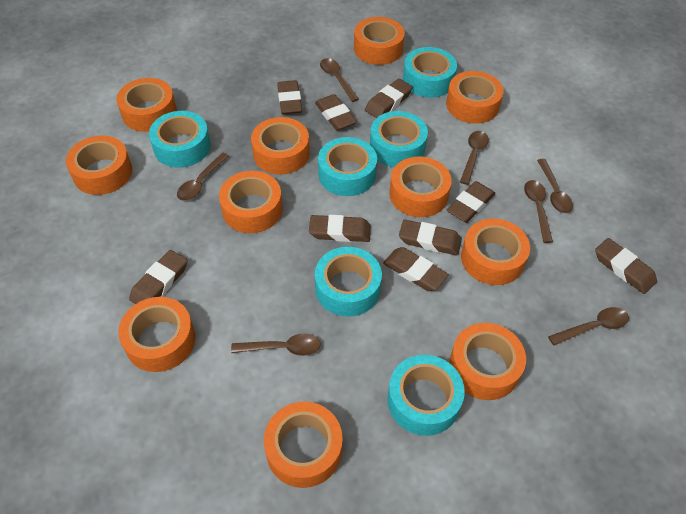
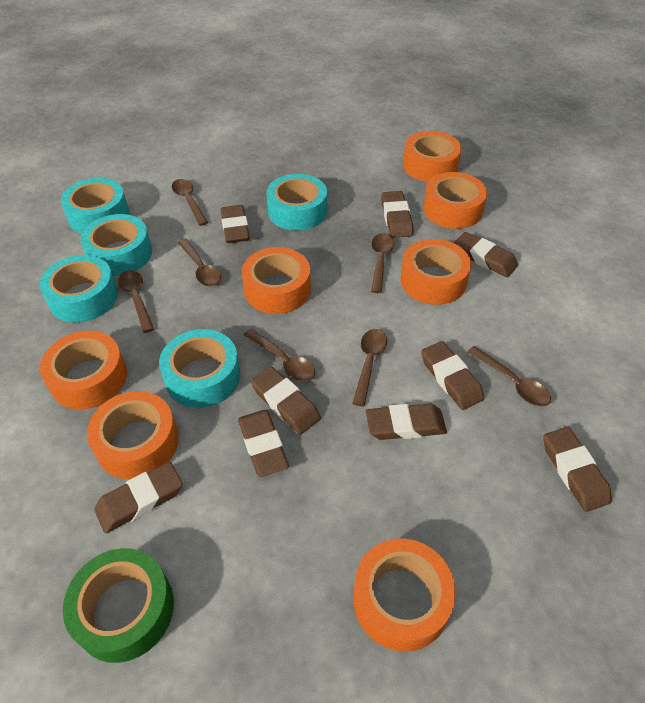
green tape: 0 -> 1
orange tape: 11 -> 7
turquoise tape: 6 -> 5

